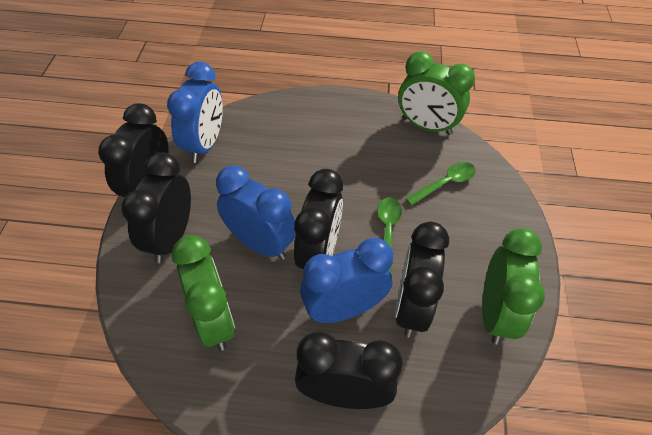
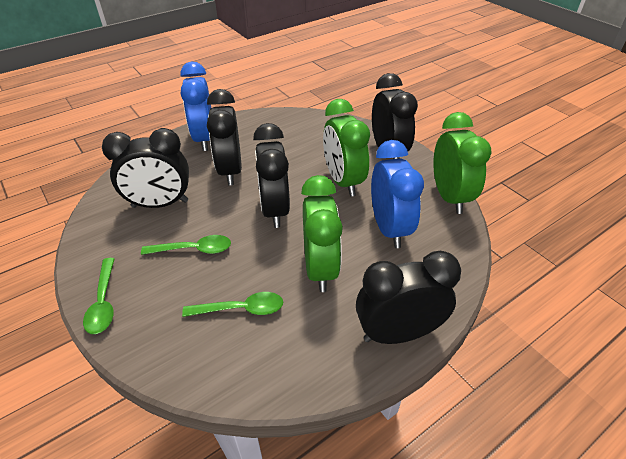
blue clock: 3 -> 2
green spoon: 2 -> 3

